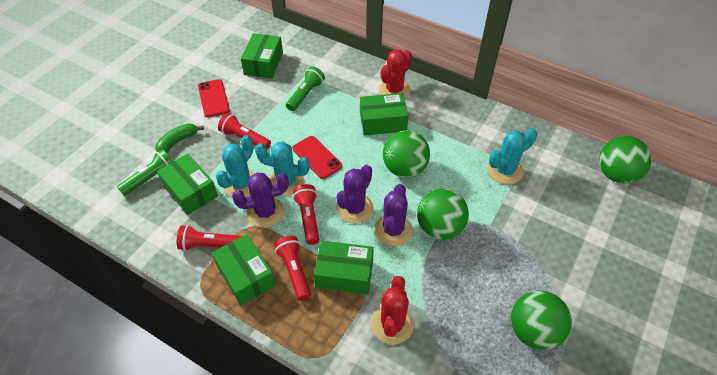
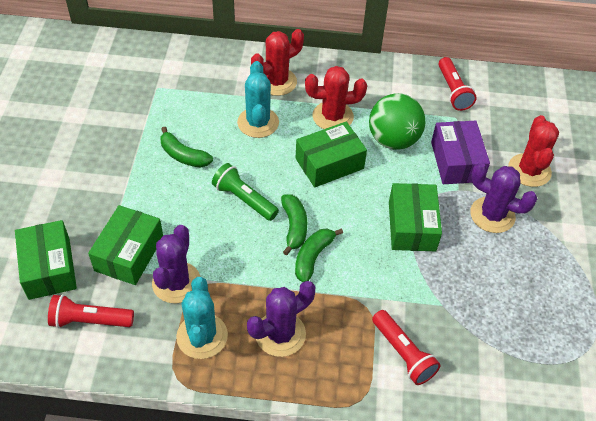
green ball: 4 -> 1
green banana: 1 -> 3
green box: 5 -> 4
green flashlight: 2 -> 1
purple box: 0 -> 1
red cactus: 2 -> 3
red flashlight: 4 -> 3
red phone: 2 -> 0
turquoise cactus: 3 -> 2

